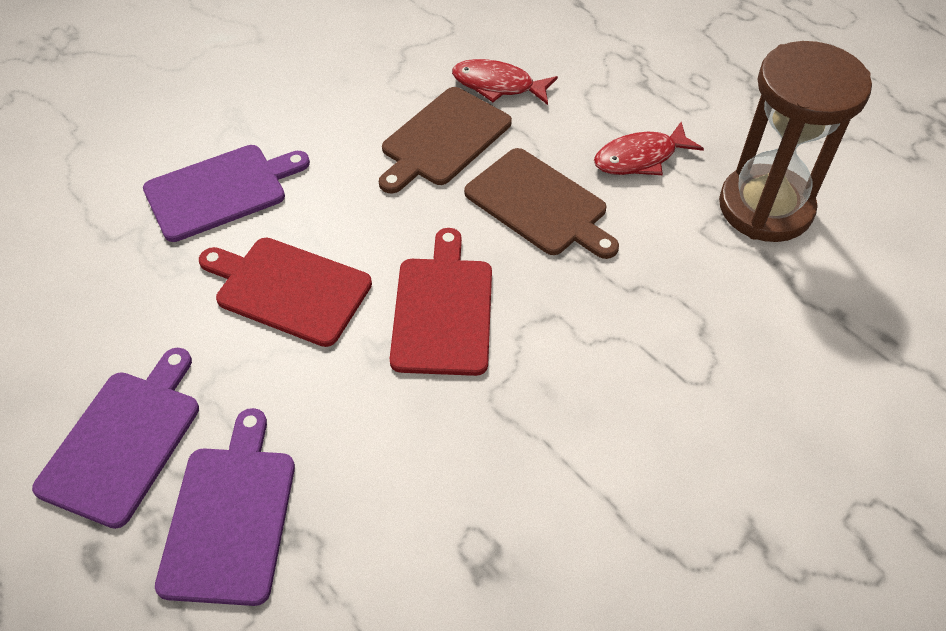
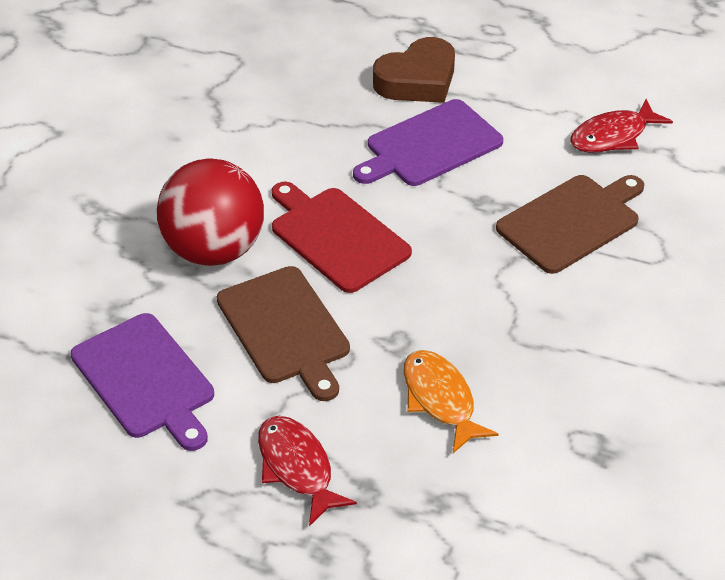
brown heart: 0 -> 1
brown hourglass: 1 -> 0
orange fish: 0 -> 1
purple cutting board: 3 -> 2
red ball: 0 -> 1
red cutting board: 2 -> 1

